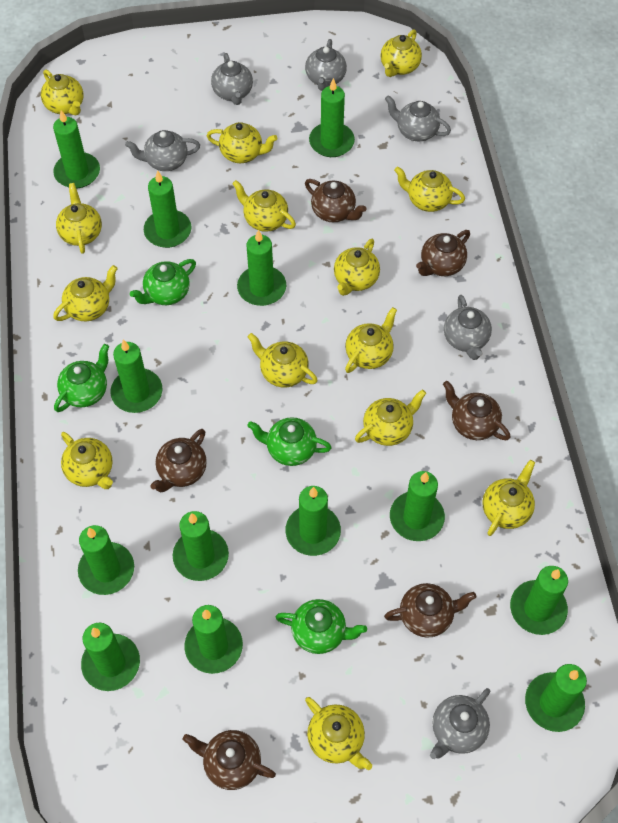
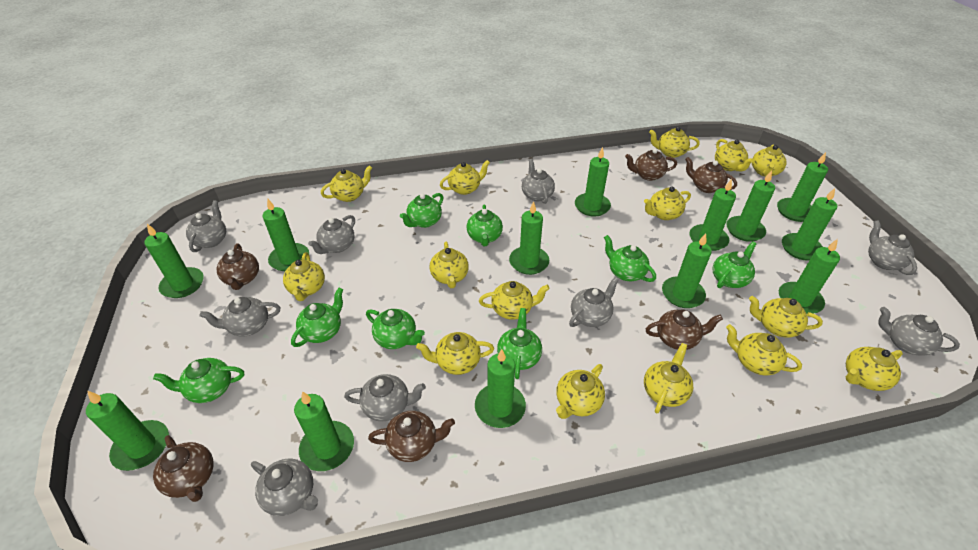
green teapot: 4 -> 8
grey teapot: 6 -> 9
yellow teapot: 14 -> 15

